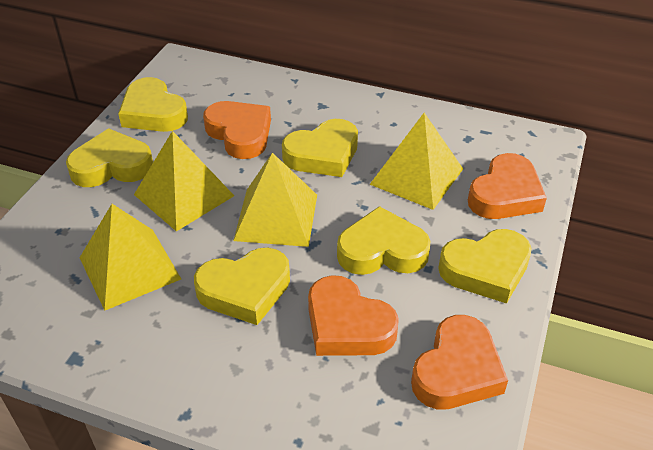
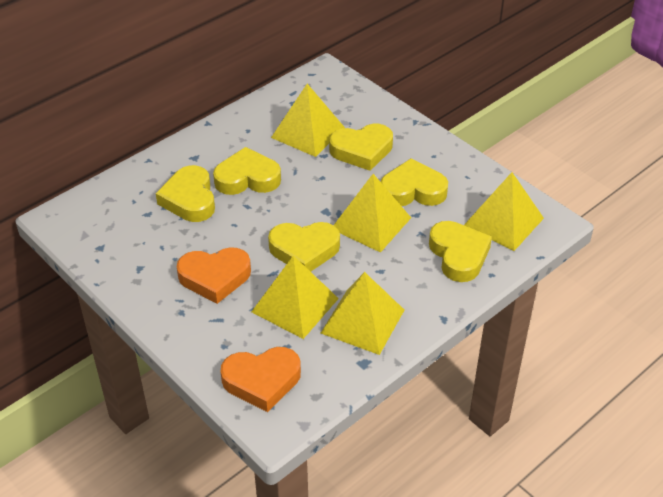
orange heart: 4 -> 2
yellow pyramid: 4 -> 5

